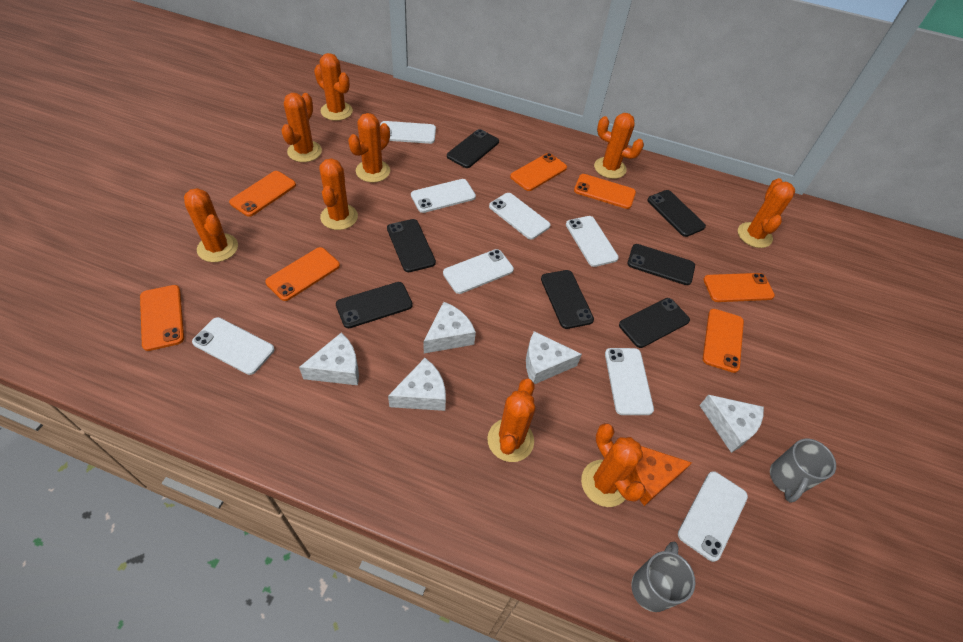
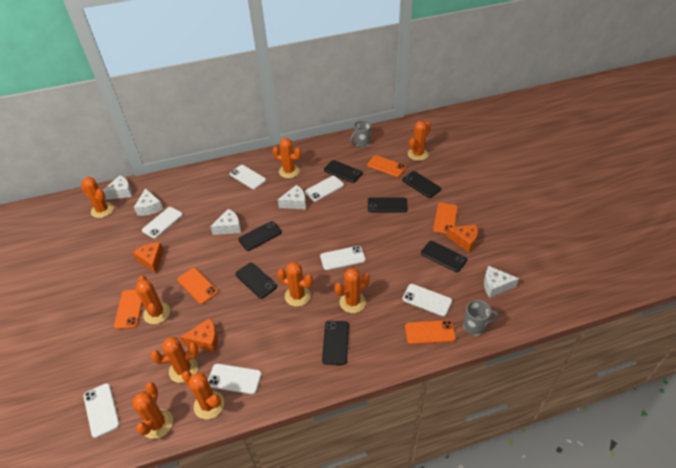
orange cheese: 1 -> 3
orange phone: 7 -> 5
white phone: 8 -> 7

